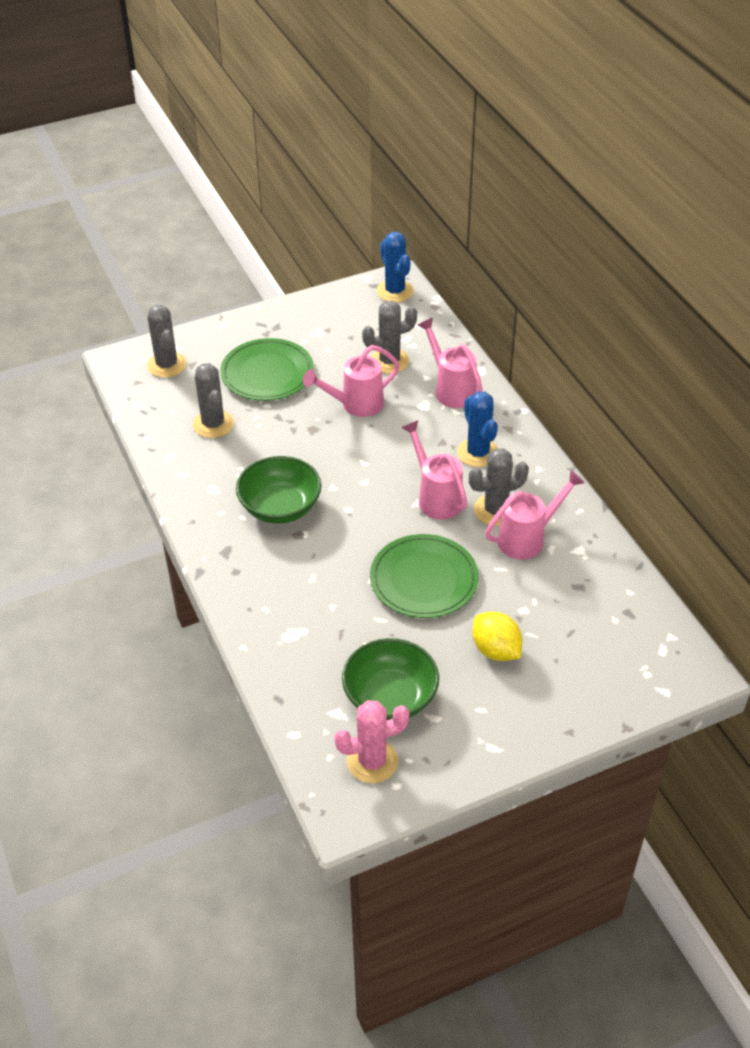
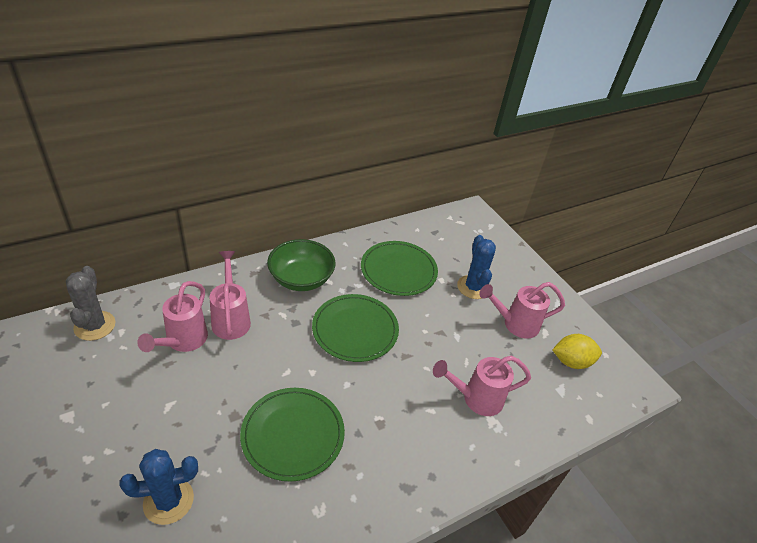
green bowl: 2 -> 1
green plate: 2 -> 3
grey cactus: 4 -> 1
pink cactus: 1 -> 0

